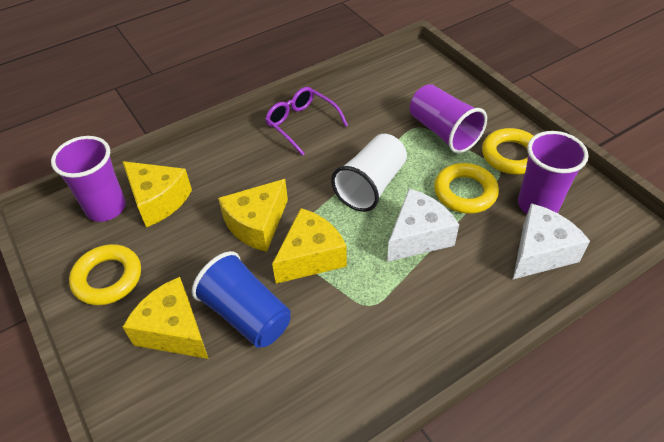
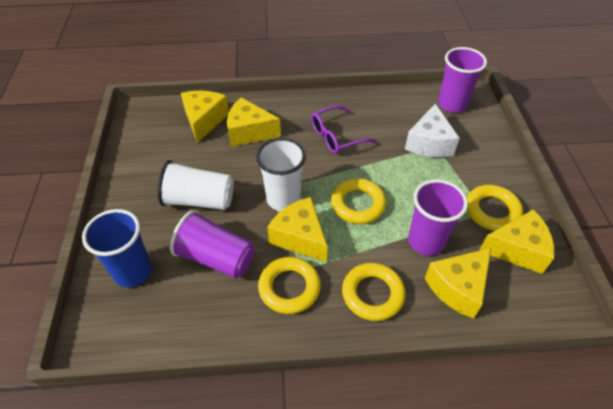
white cheese: 2 -> 1
white cup: 1 -> 2
yellow cheese: 4 -> 5
yellow ring: 3 -> 4

